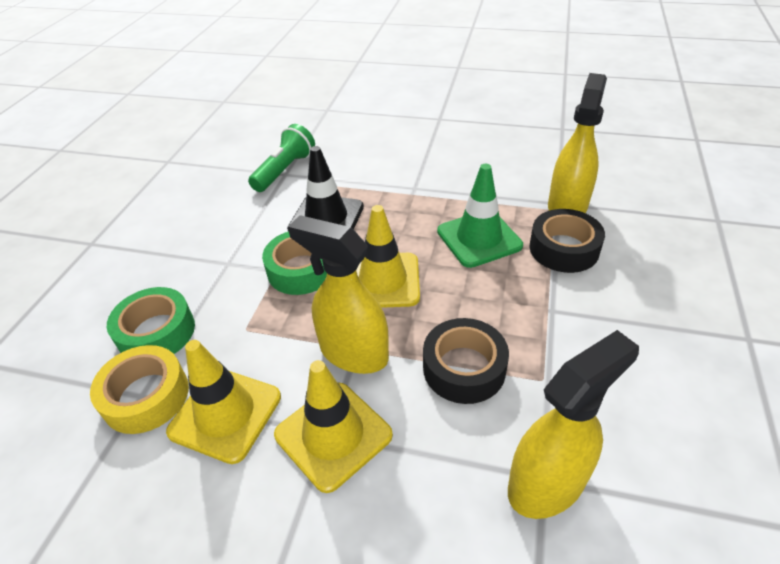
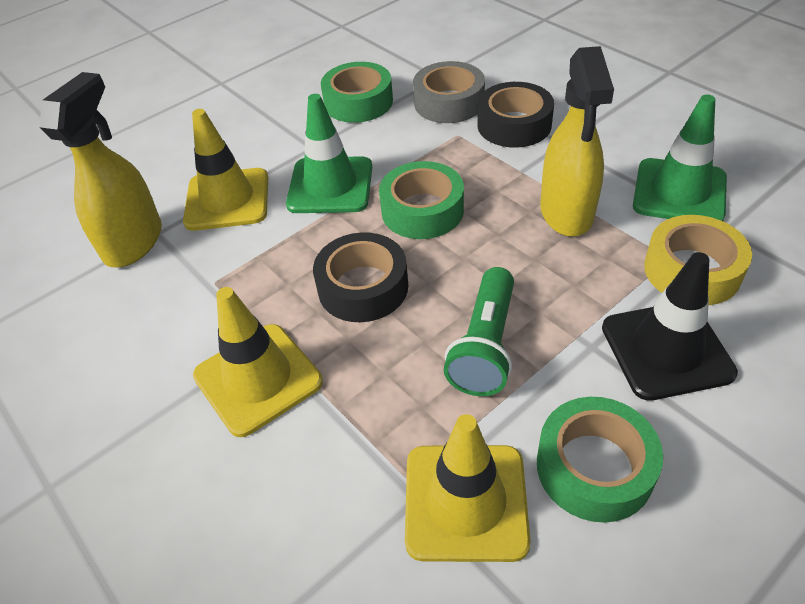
green tape: 2 -> 3
green traffic cone: 1 -> 2
grey tape: 0 -> 1
yellow spray bottle: 3 -> 2

